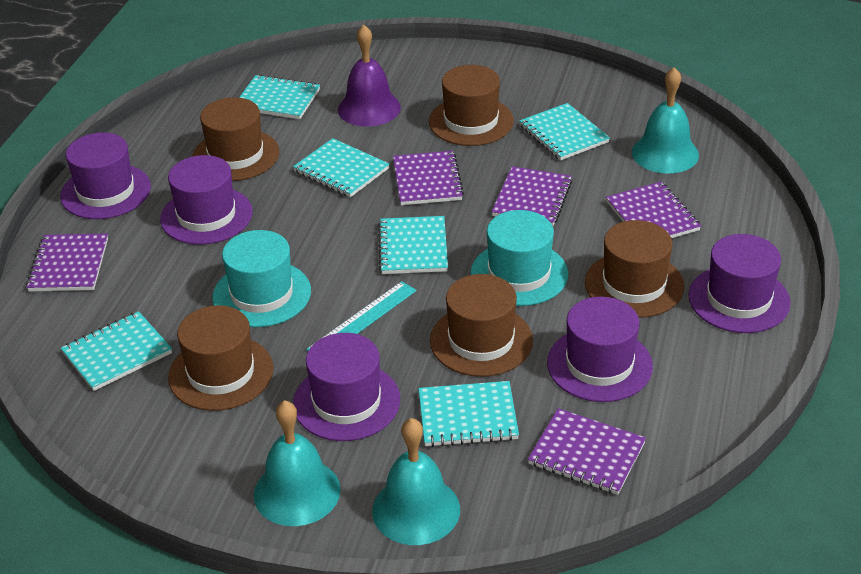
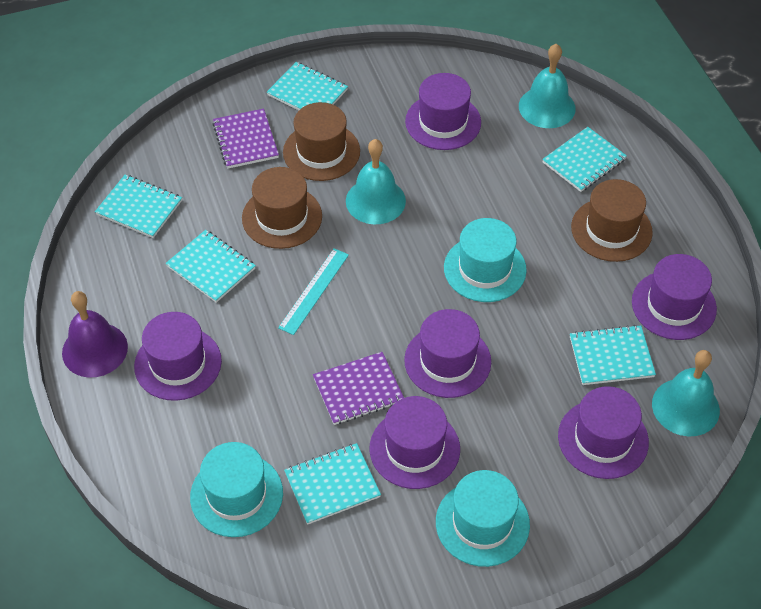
brown hat: 5 -> 3
purple hat: 5 -> 6
purple notebook: 5 -> 2
turquoise hat: 2 -> 3

